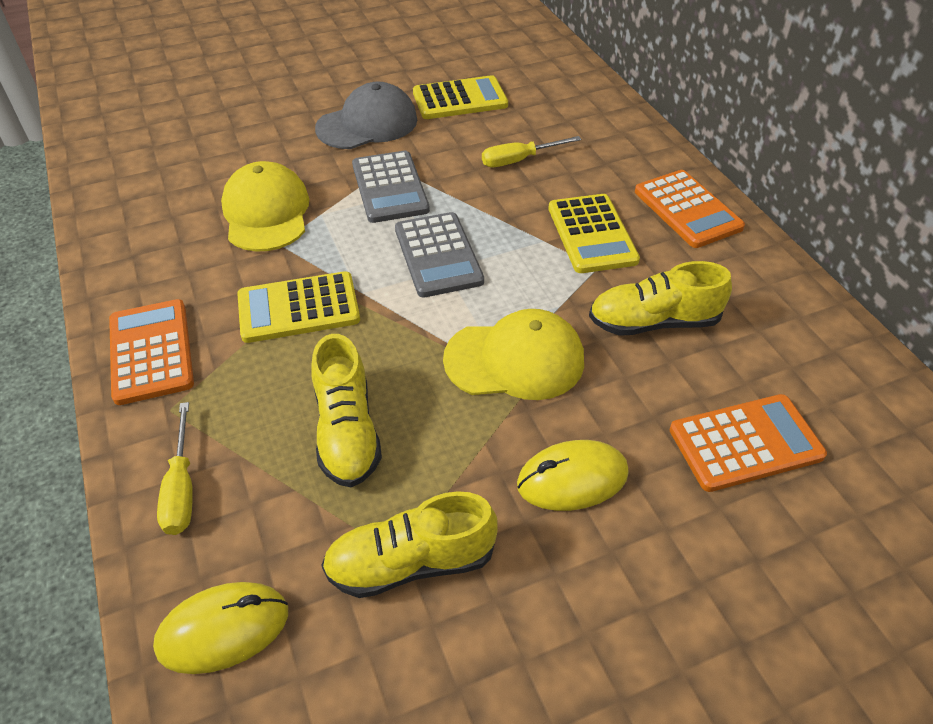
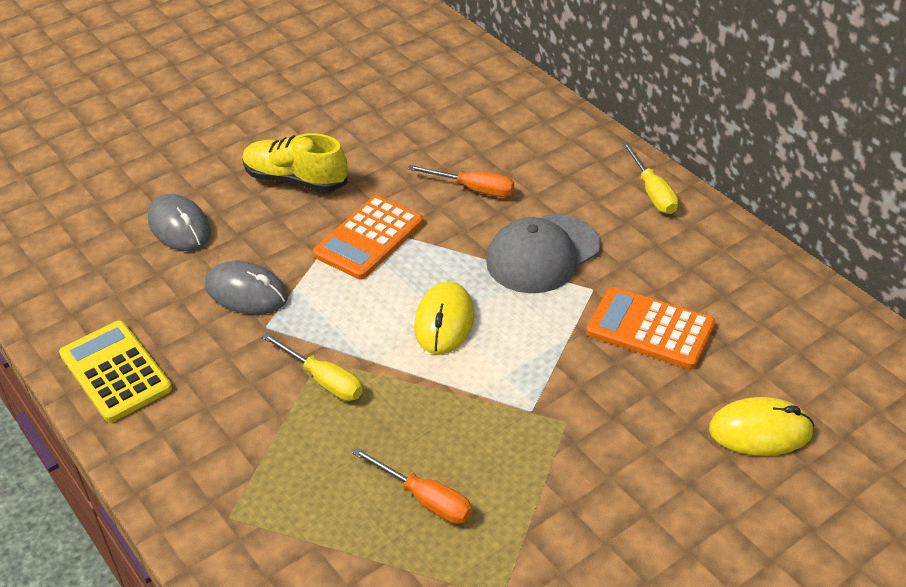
grey calculator: 2 -> 0
grey mouse: 0 -> 2
orange calculator: 3 -> 2
orange screwdriver: 0 -> 2
yellow calculator: 3 -> 1
yellow cap: 2 -> 0
yellow shoe: 3 -> 1

